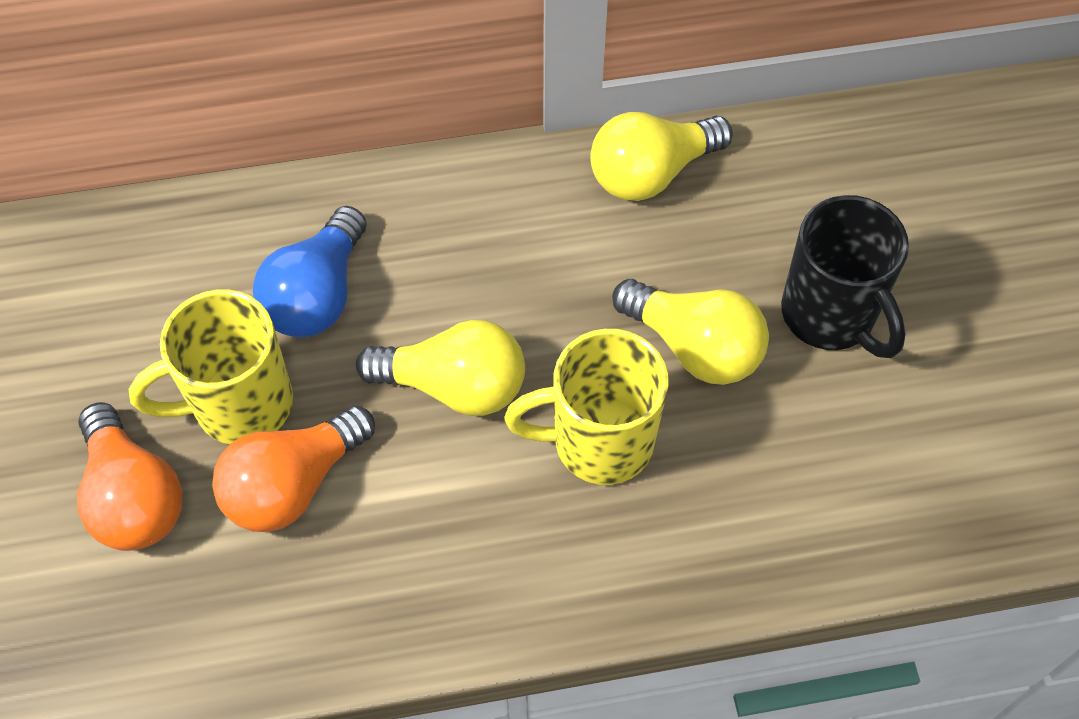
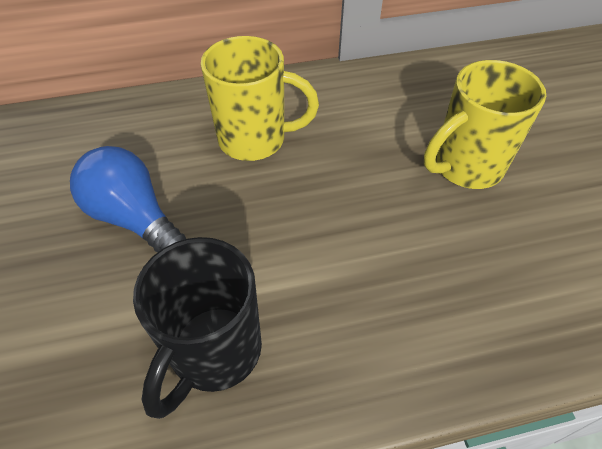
orange light bulb: 2 -> 0
yellow light bulb: 3 -> 0

